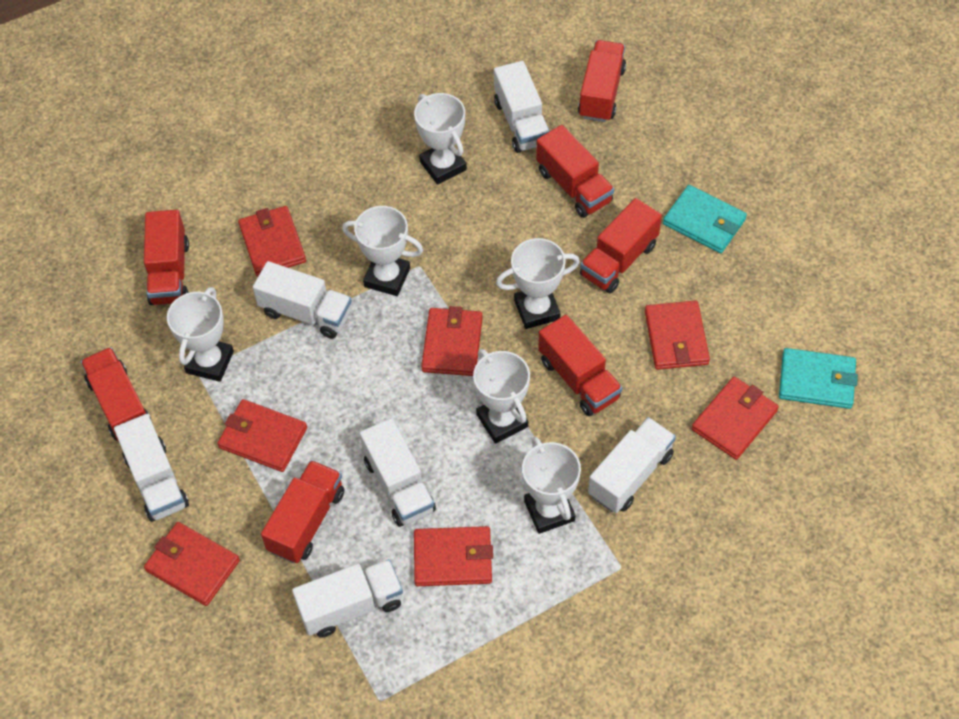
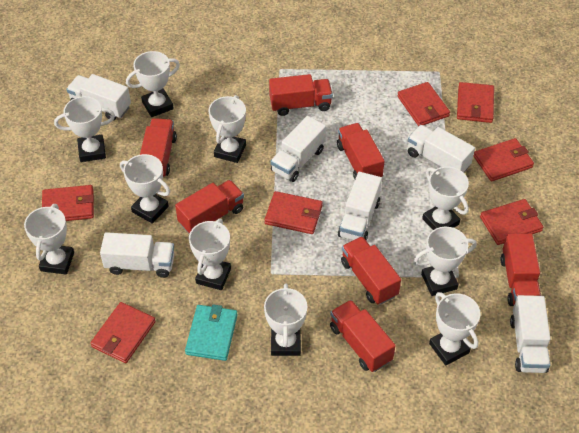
turquoise wallet: 2 -> 1
white trophy: 6 -> 10

